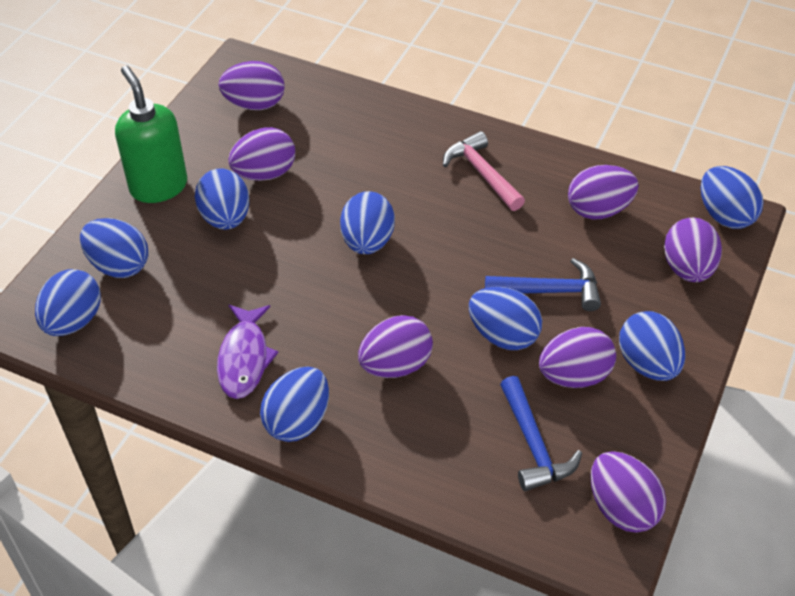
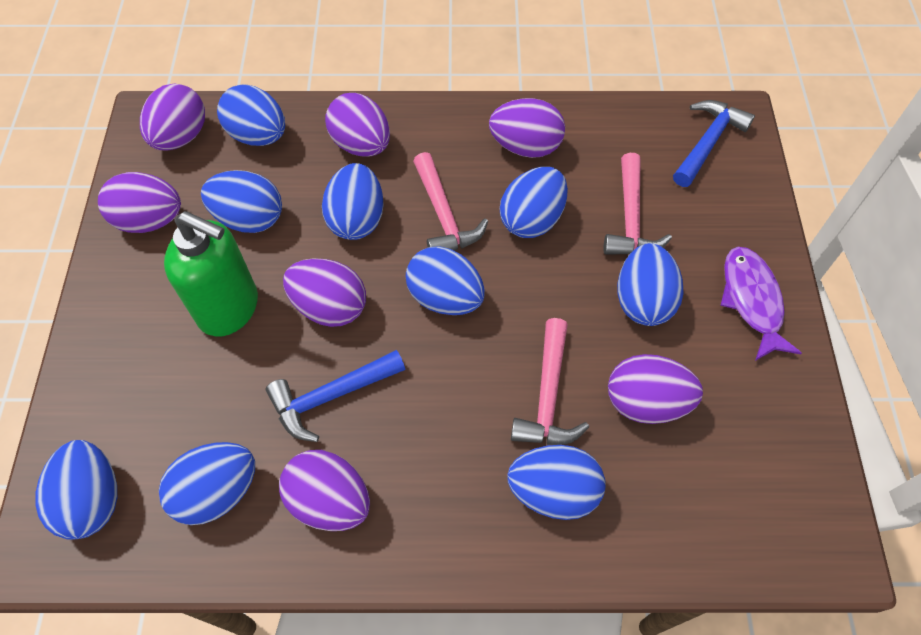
blue egg: 8 -> 9
pink hammer: 1 -> 3

